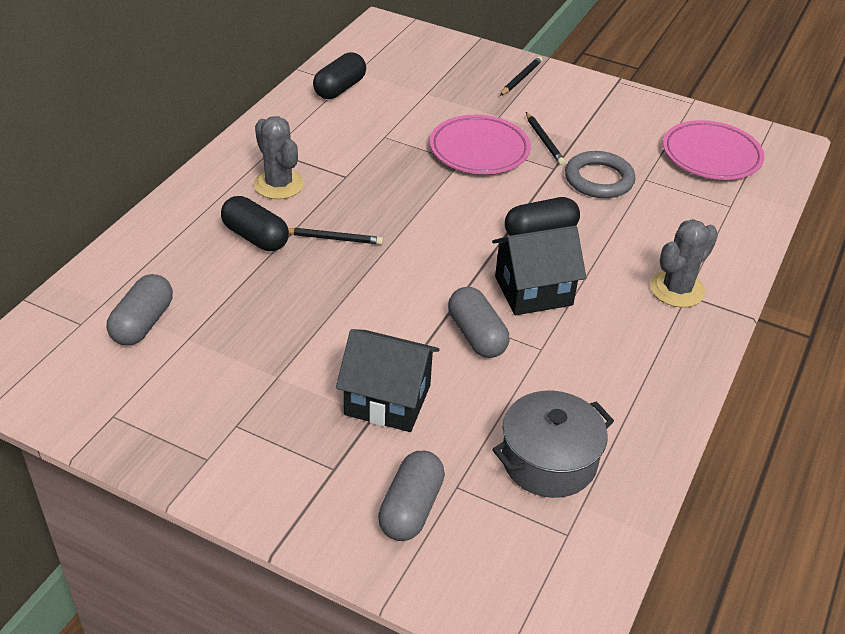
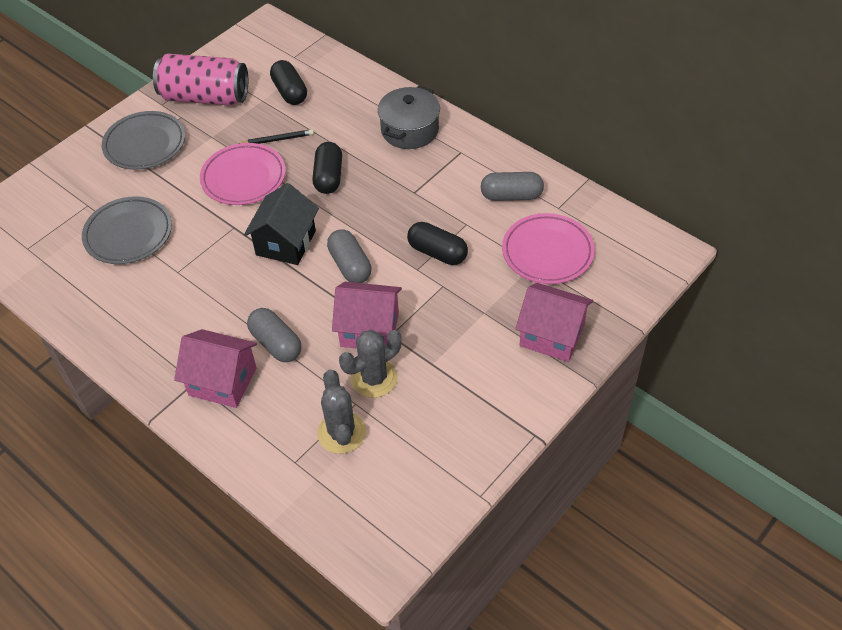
black house: 2 -> 1
black pencil: 3 -> 1
grey plate: 0 -> 2
grey ring: 1 -> 0
pink can: 0 -> 1
pink house: 0 -> 3

